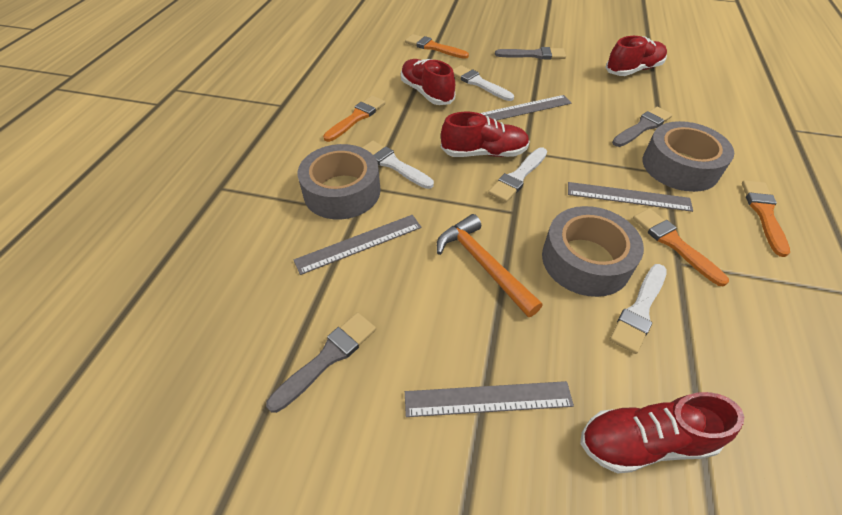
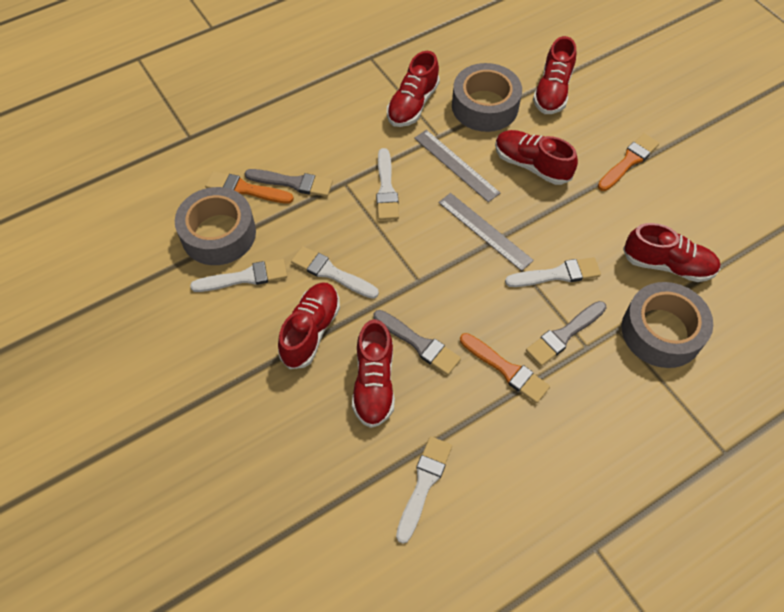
grey ruler: 4 -> 2
orange brush: 4 -> 3
orange hammer: 1 -> 0
red shoe: 4 -> 6
white brush: 4 -> 5

